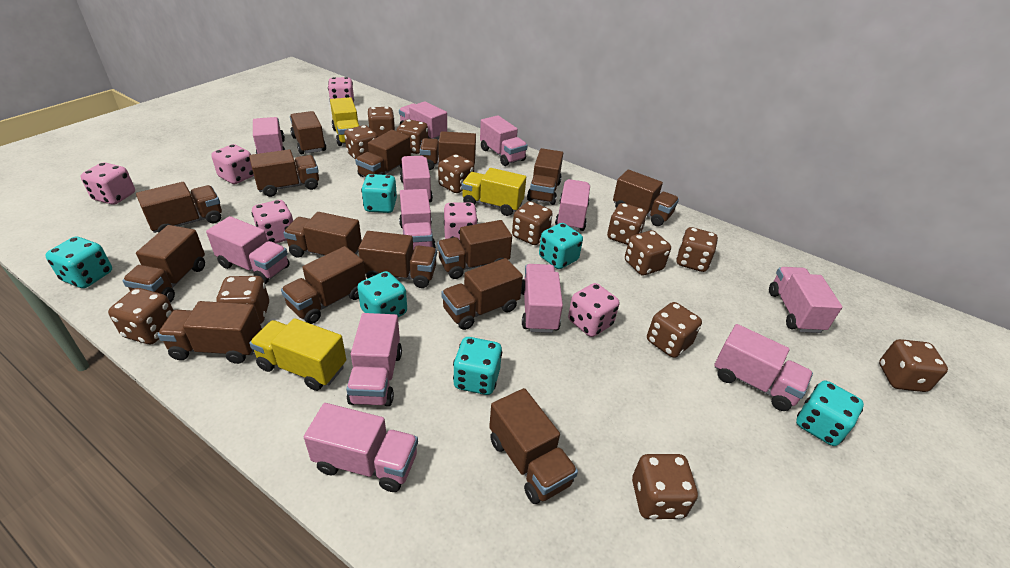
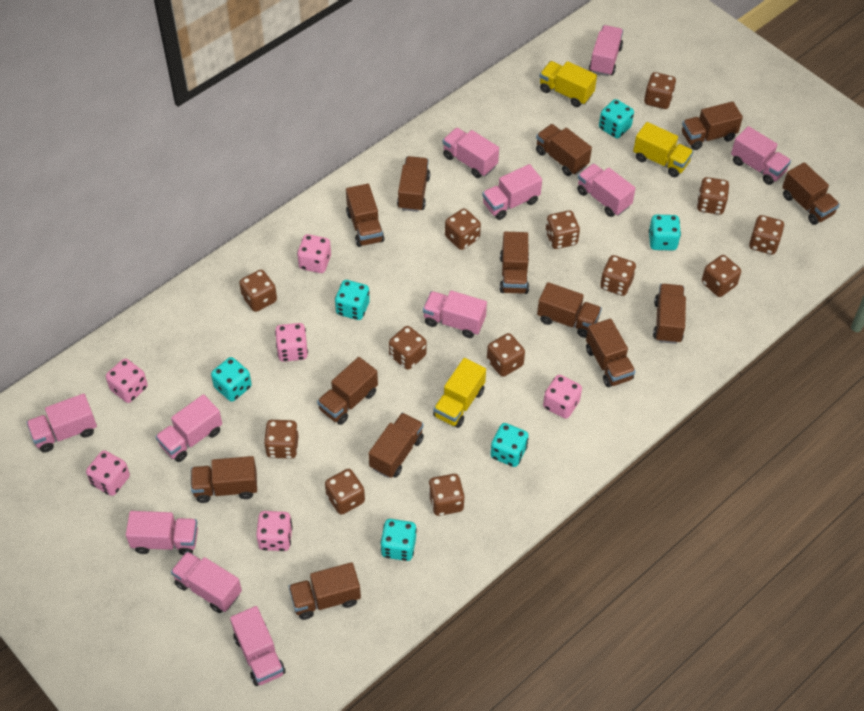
brown truck: 15 -> 13
pink truck: 12 -> 11

